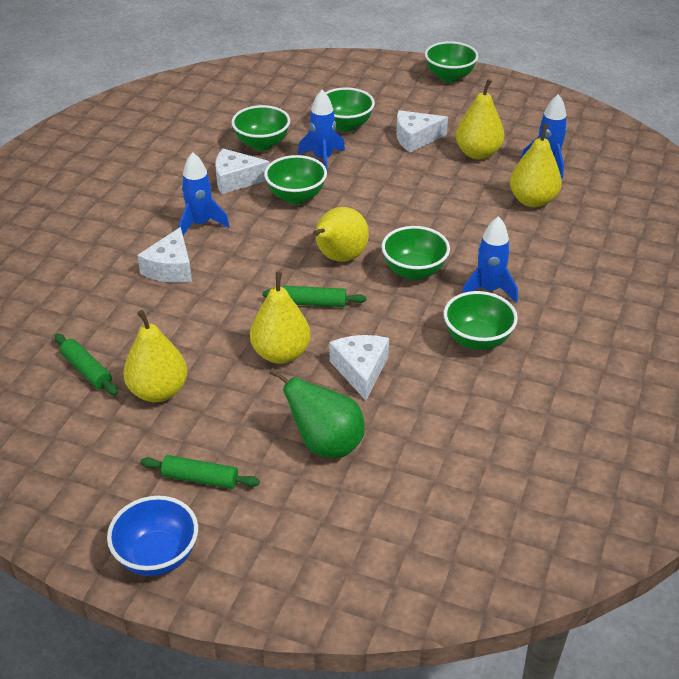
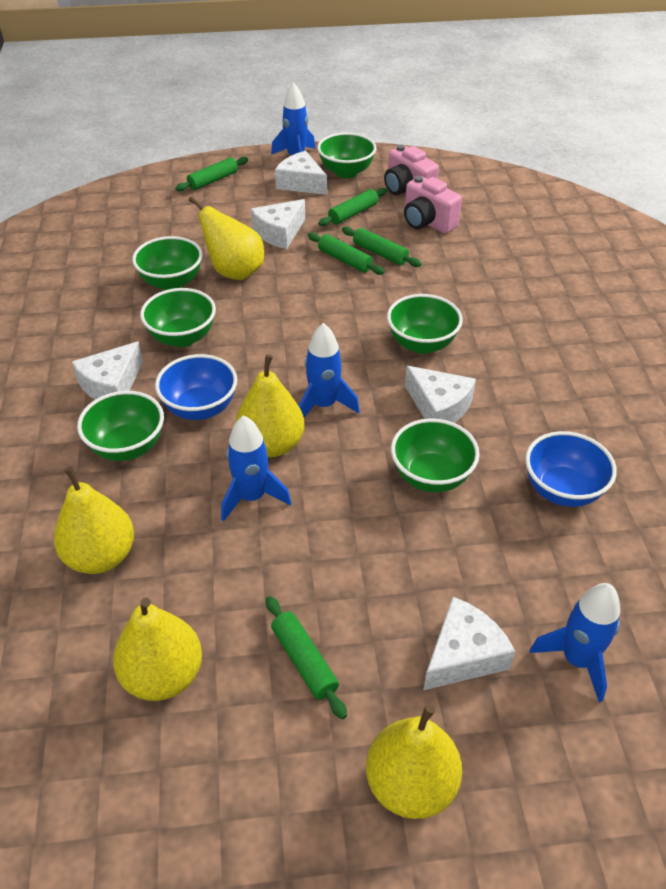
blue bowl: 1 -> 2
green pear: 1 -> 0
green rolling pin: 3 -> 5
pink camera: 0 -> 2
white cheese: 4 -> 5

